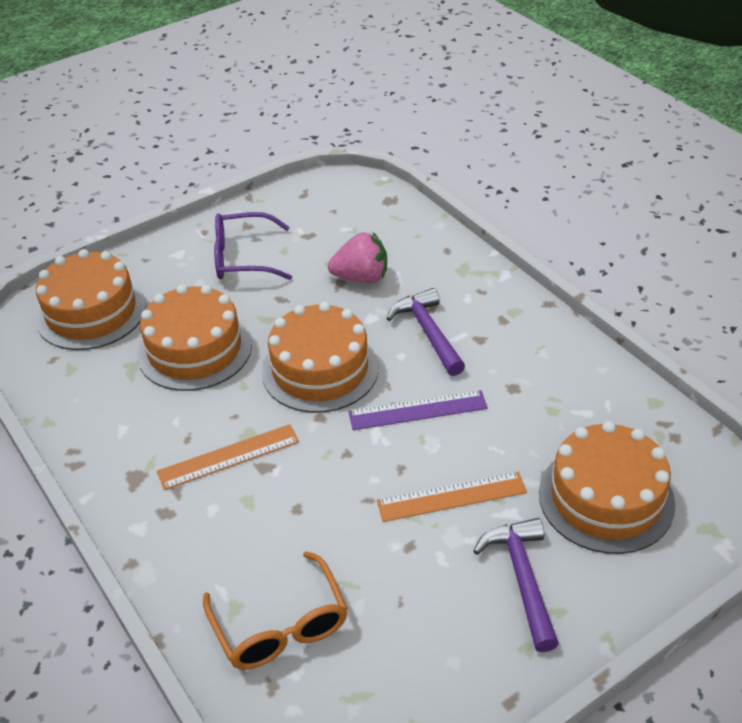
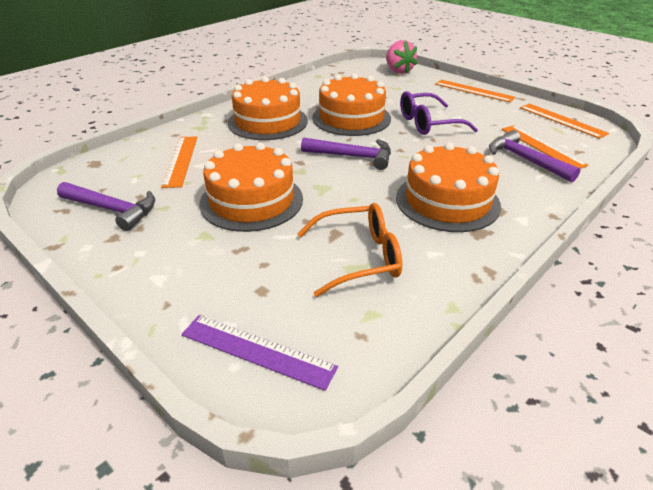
orange ruler: 2 -> 4
purple hammer: 2 -> 3

